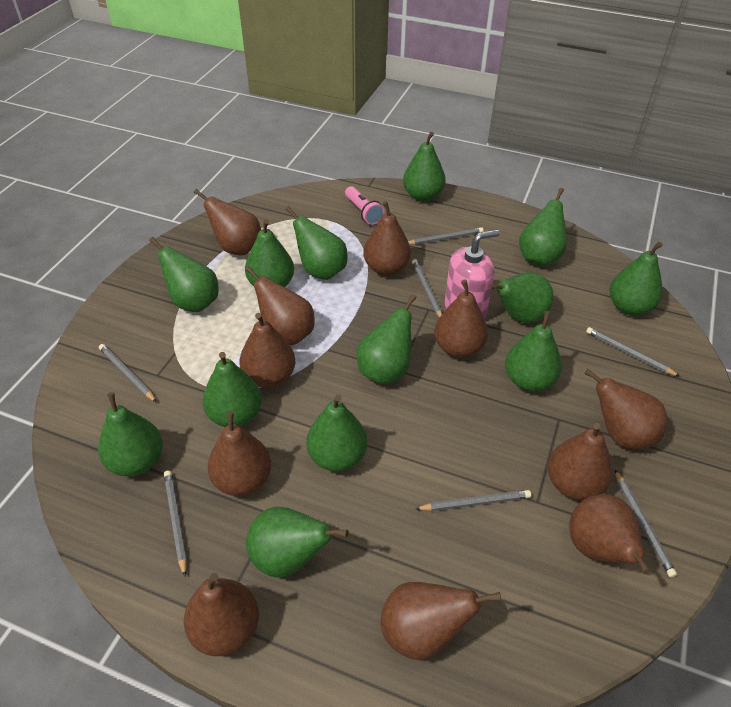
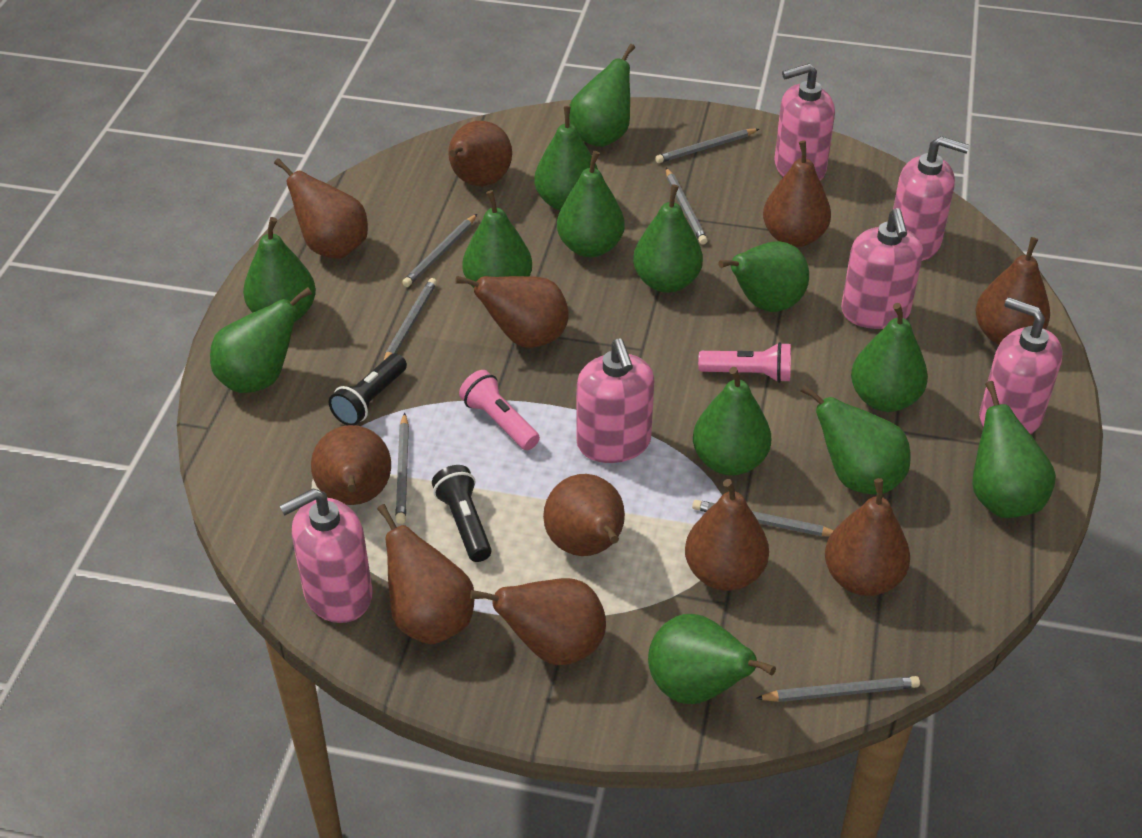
black flashlight: 0 -> 2
pink flashlight: 1 -> 2
pink soap dispenser: 1 -> 6

